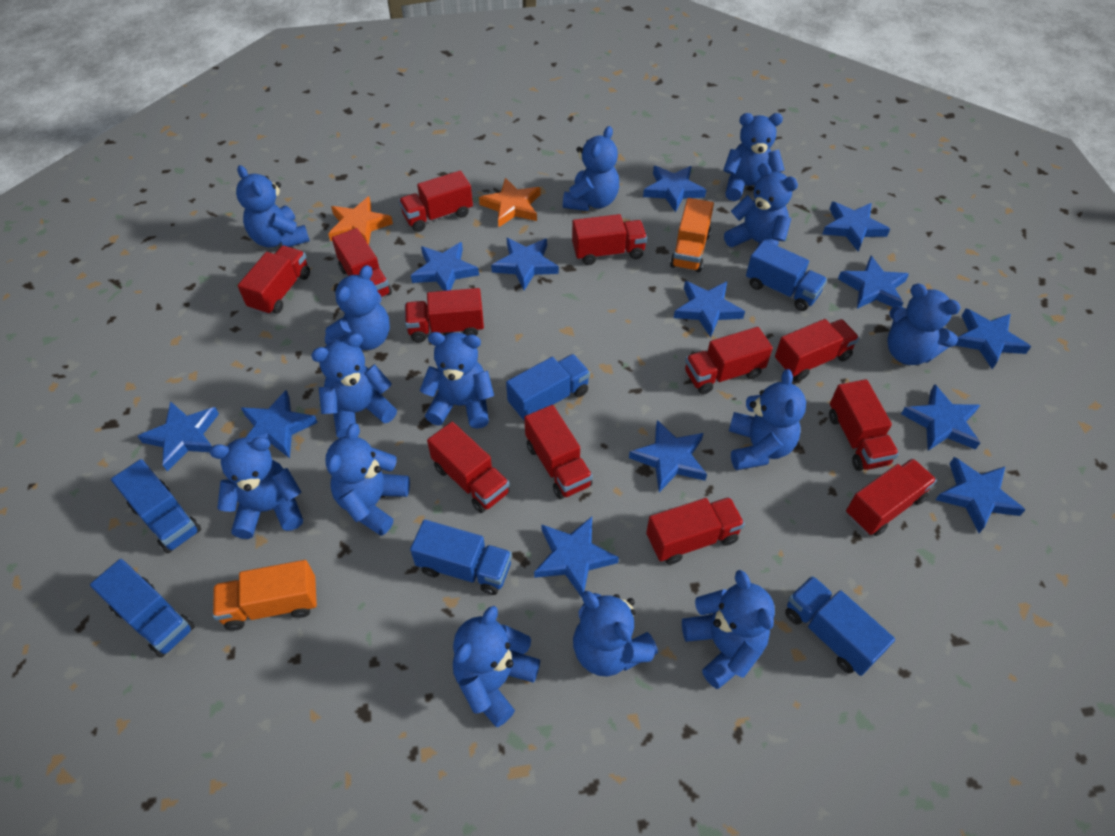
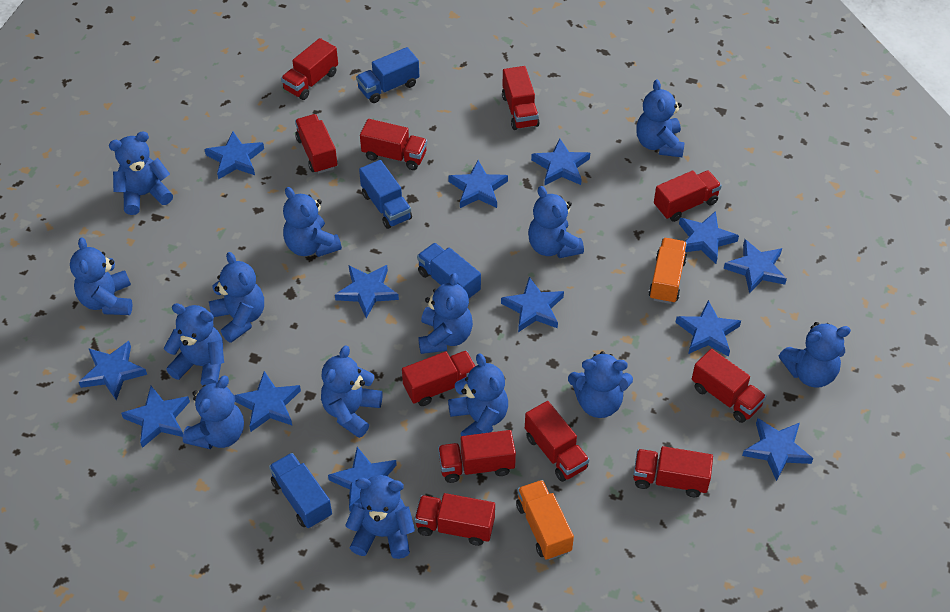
blue truck: 6 -> 4
orange star: 2 -> 0
red truck: 12 -> 11

